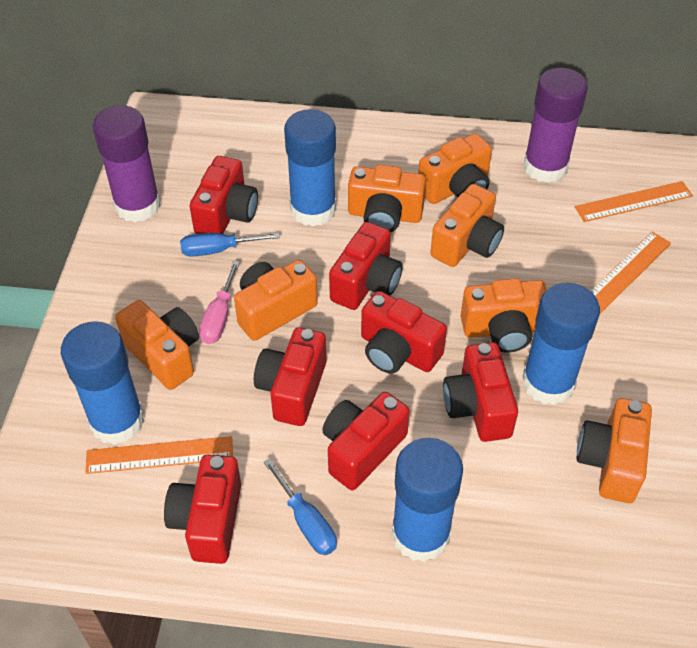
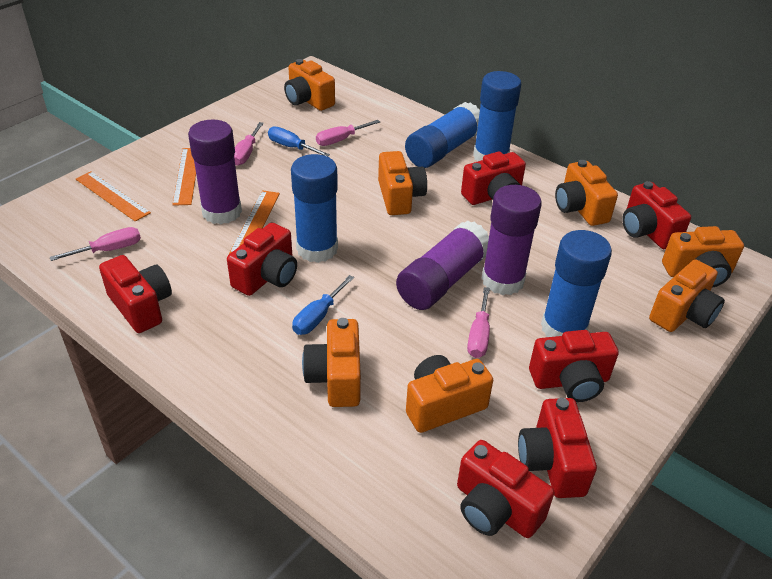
pink screwdriver: 1 -> 4
purple glue stick: 2 -> 3

